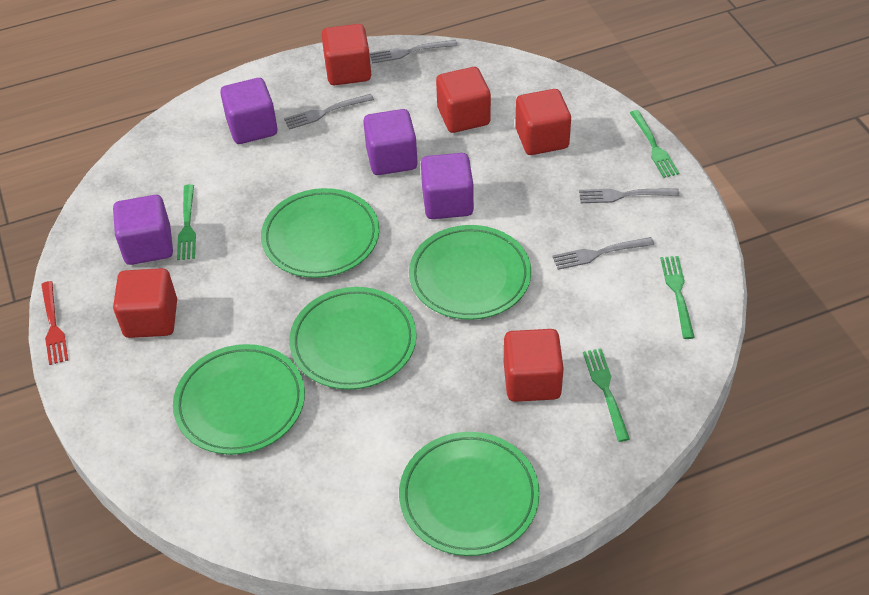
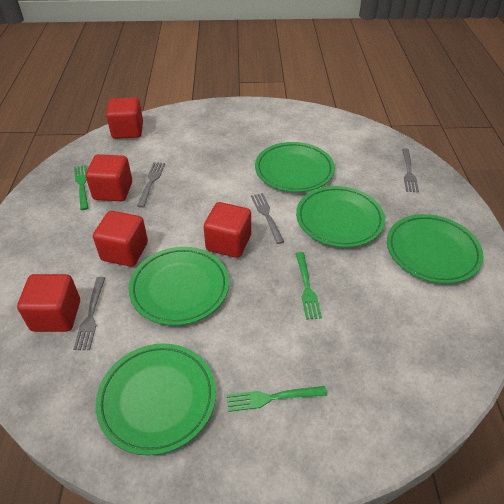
green fork: 4 -> 3
purple cube: 4 -> 0
red fork: 1 -> 0

